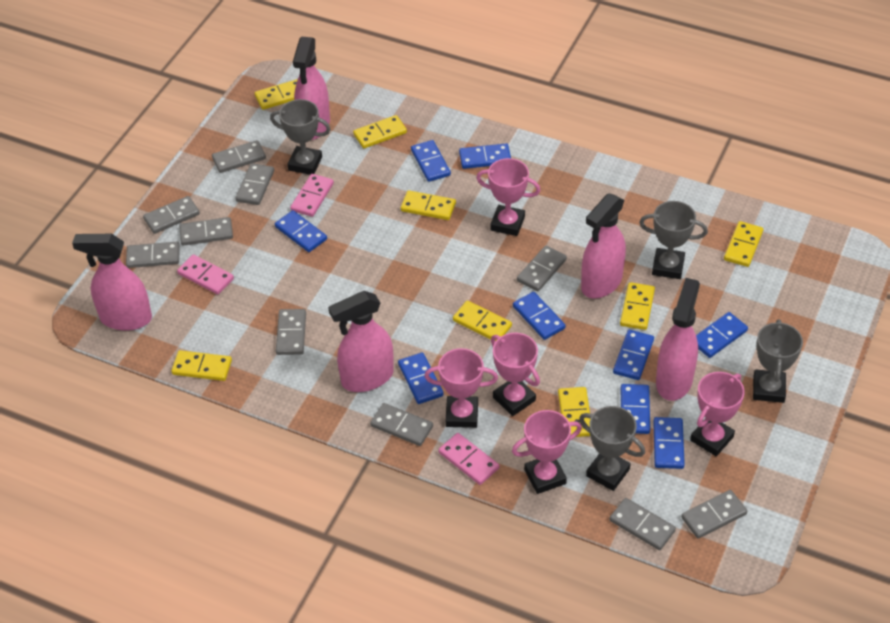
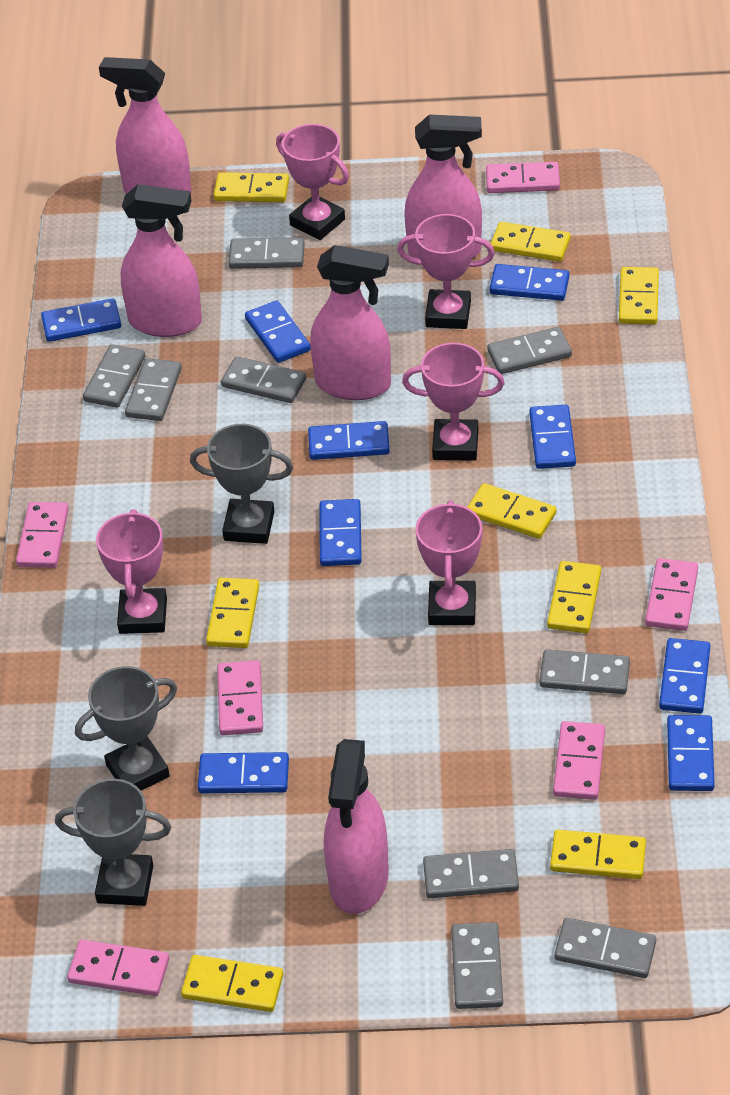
grey domino: 10 -> 9
grey trophy: 4 -> 3
pink domino: 3 -> 6

